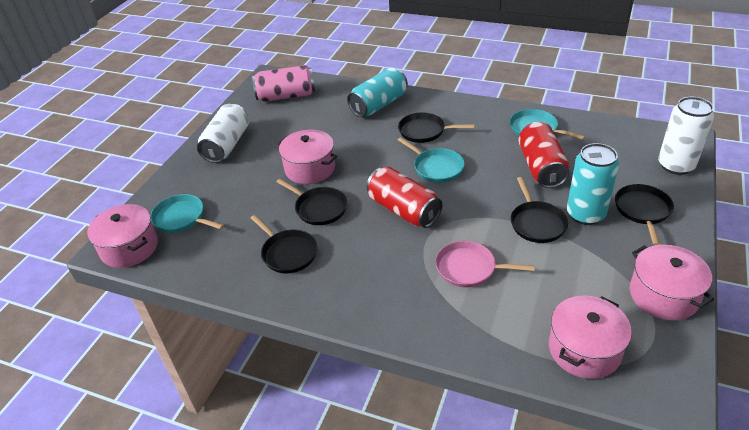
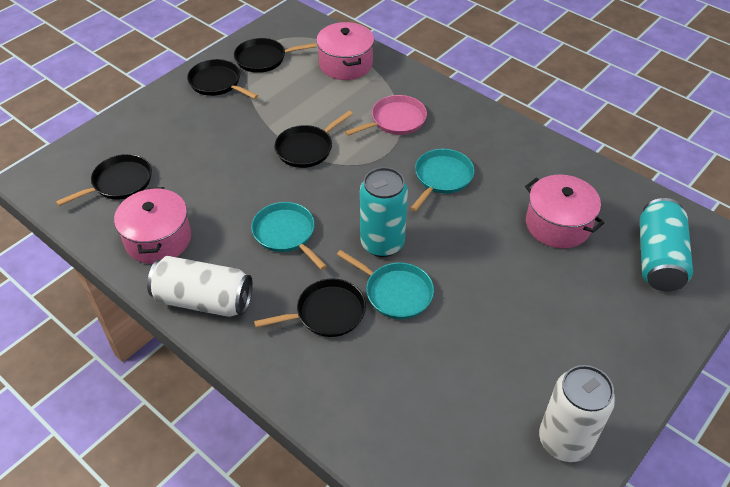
pink can: 1 -> 0
pink pot: 4 -> 3
red can: 2 -> 0

